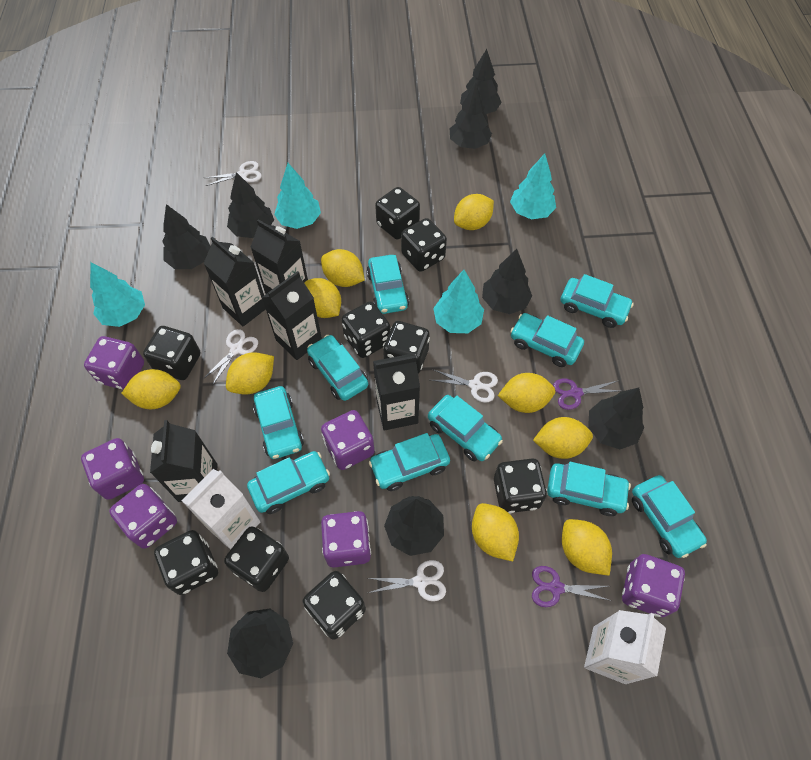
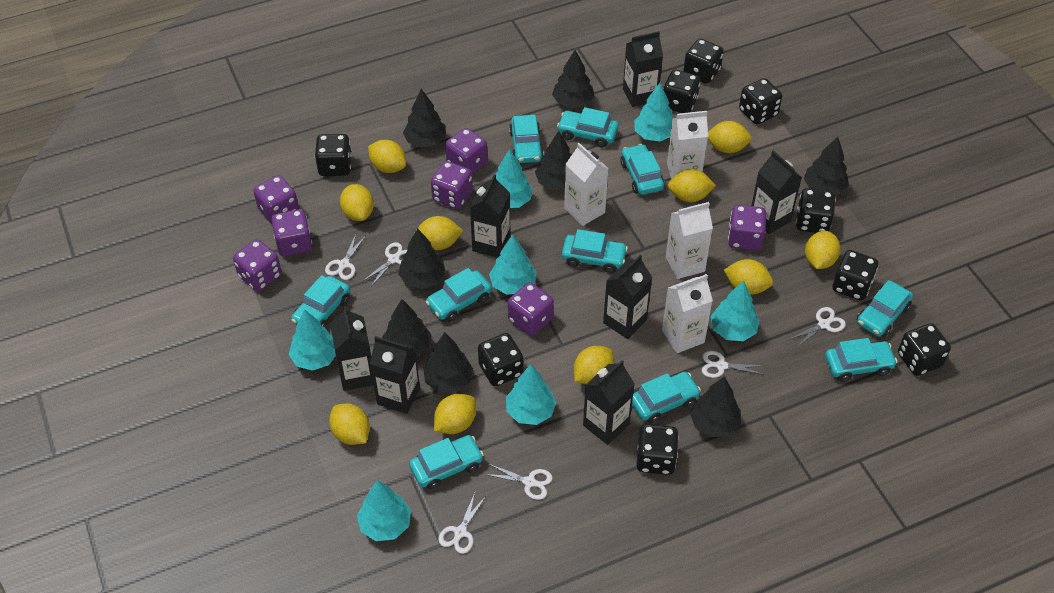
black carton: 5 -> 7
purple dice: 6 -> 7
purple scissors: 2 -> 0
turquoise tree: 4 -> 7
white carton: 2 -> 4
white scissors: 4 -> 6
yellow lemon: 9 -> 10

